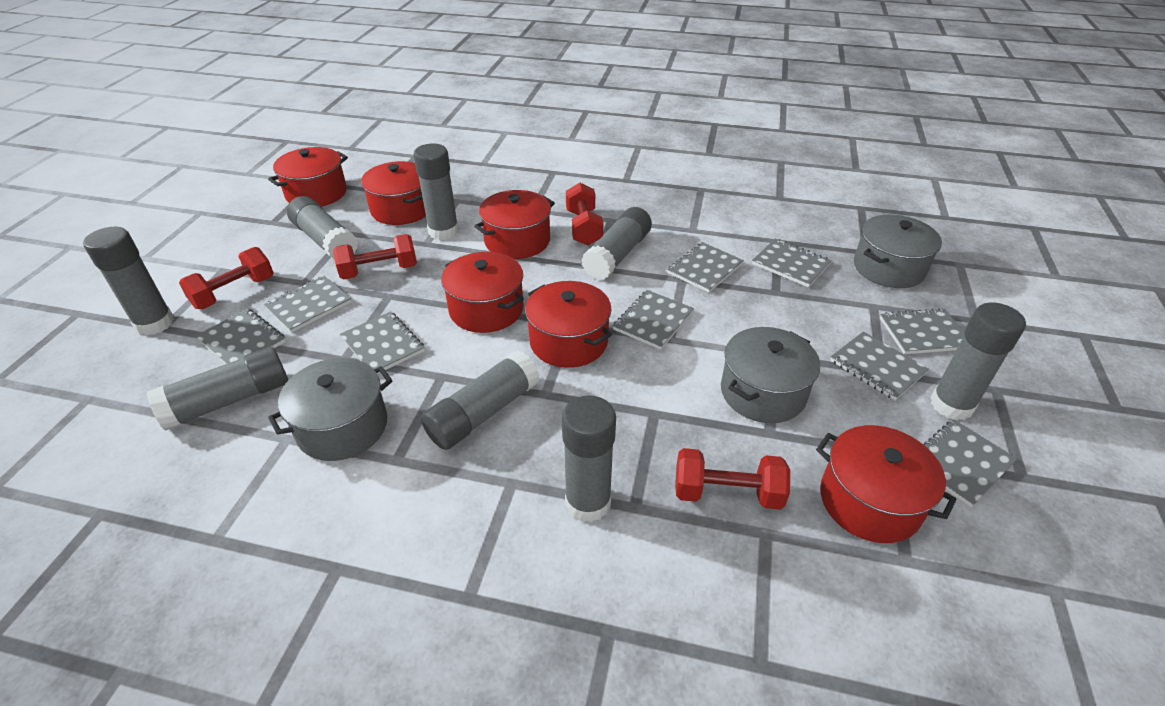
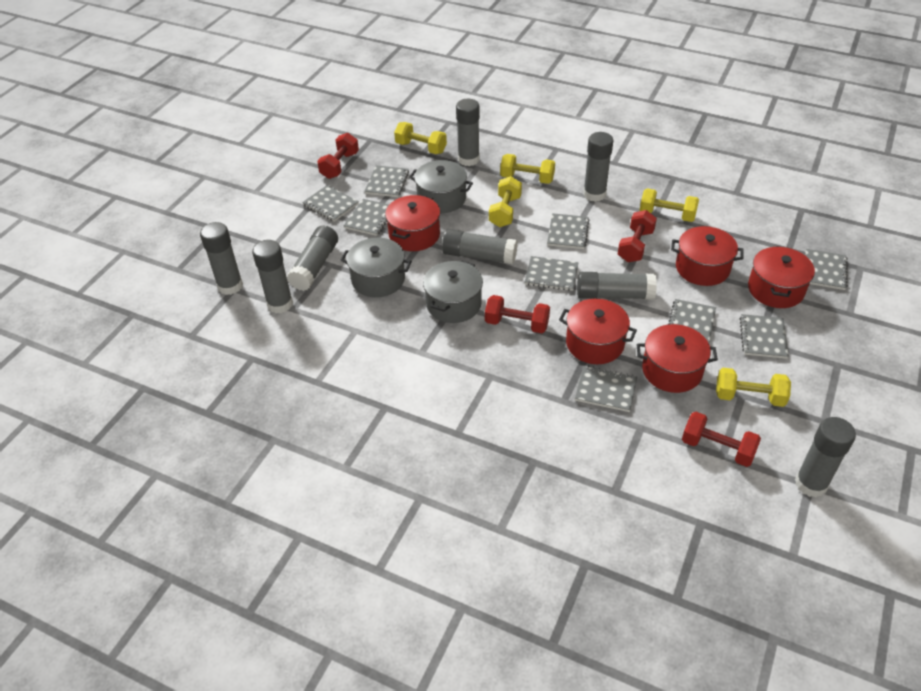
red pot: 6 -> 5
yellow dumbbell: 0 -> 5

